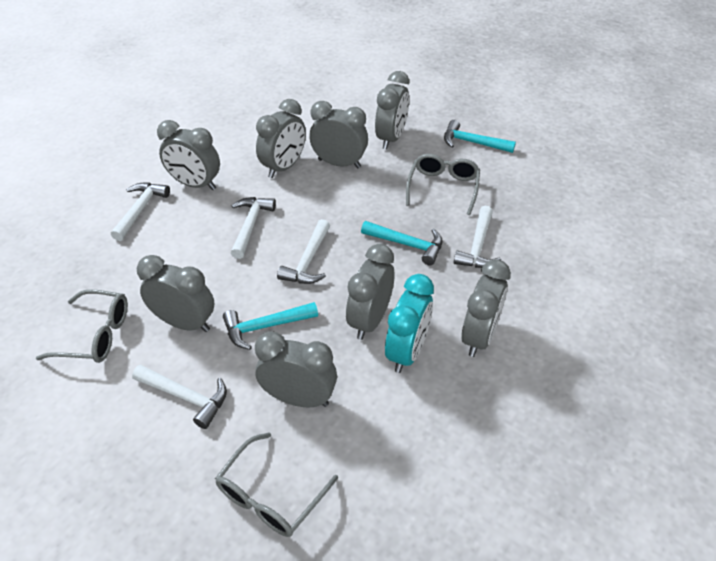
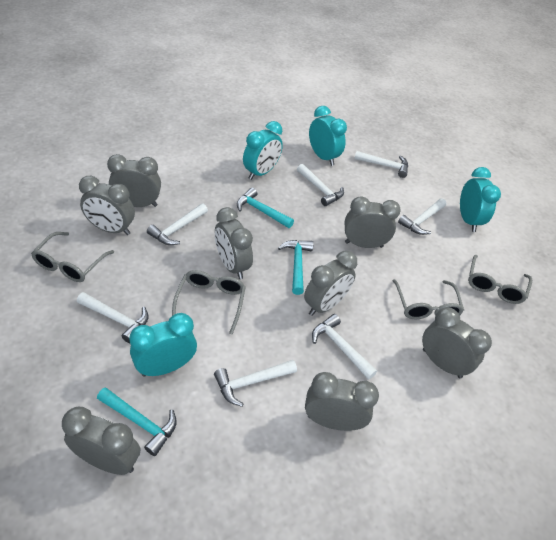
grey glasses: 3 -> 4
turquoise clock: 1 -> 4
white hammer: 5 -> 7

